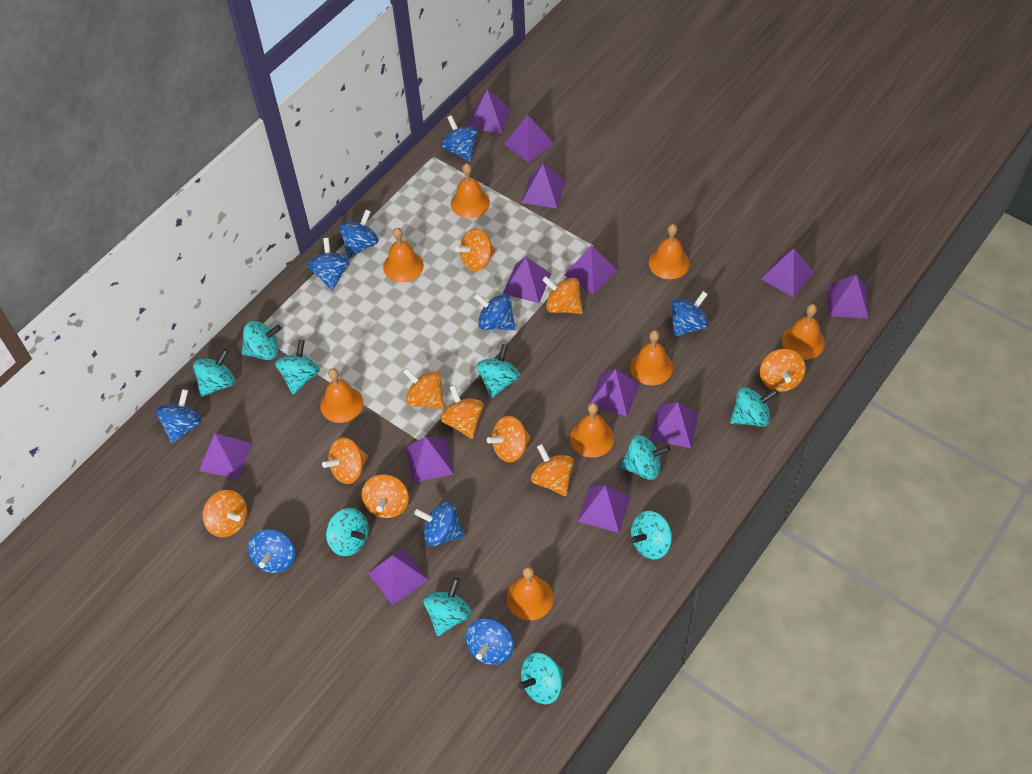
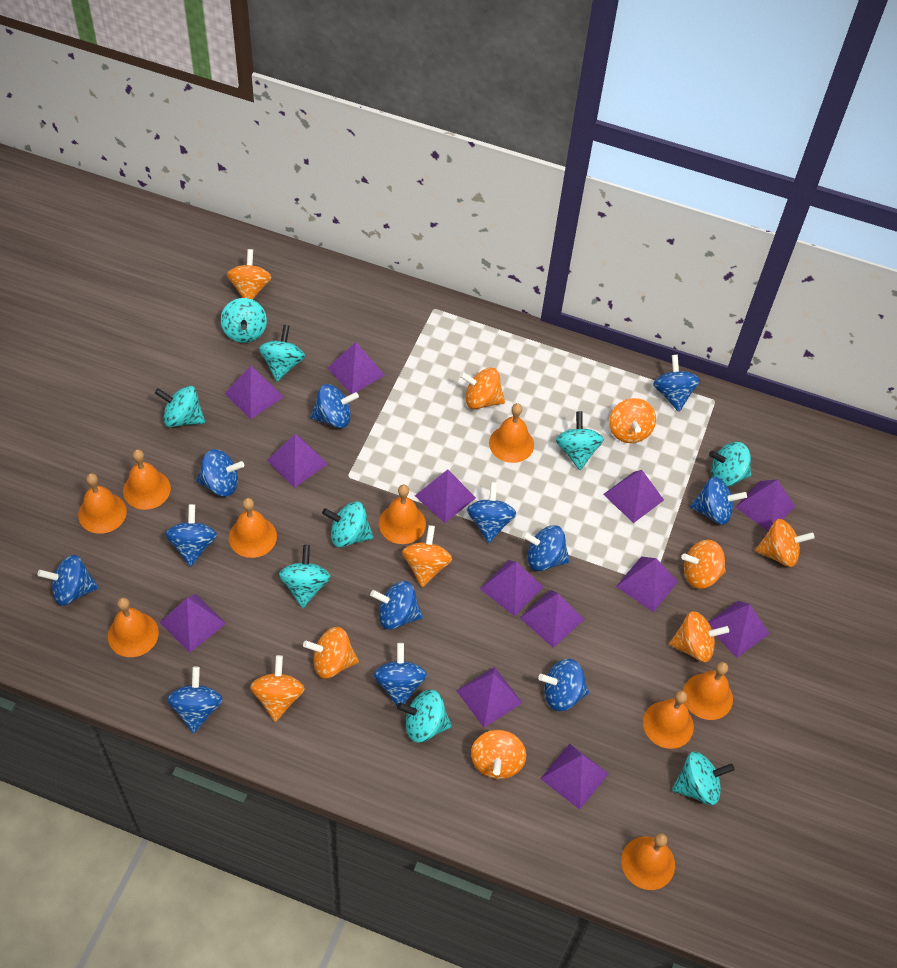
blue spinning top: 9 -> 12
orange bell: 8 -> 9
turquoise spinning top: 10 -> 9

